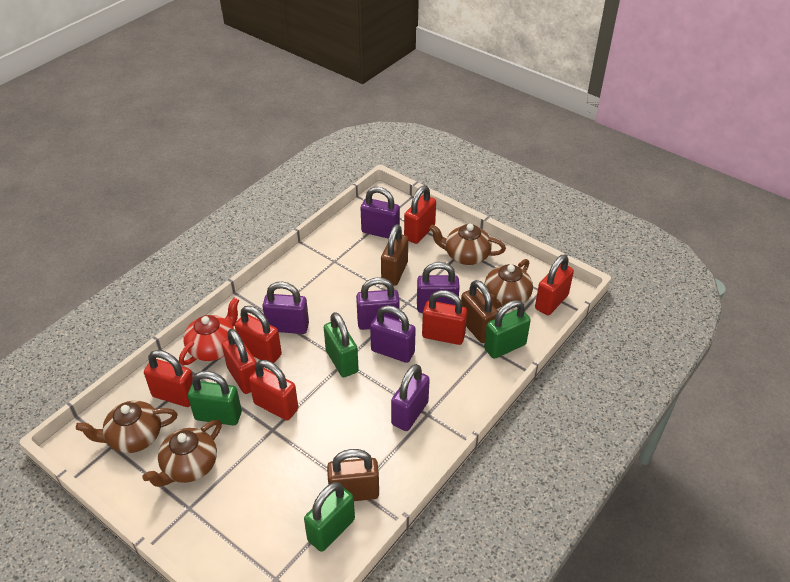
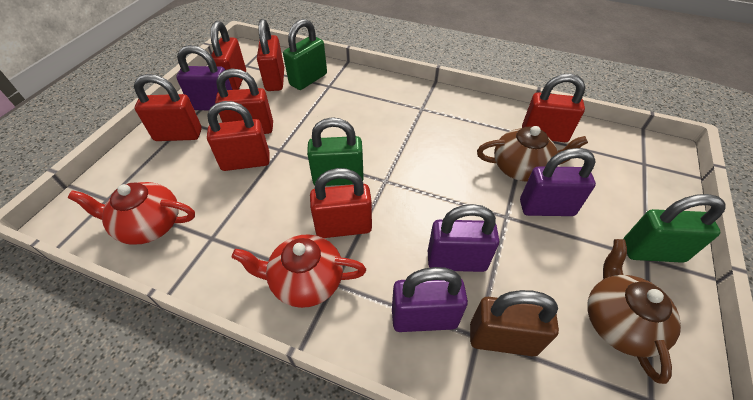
brown padlock: 3 -> 1
brown teapot: 4 -> 2
green padlock: 4 -> 3
purple padlock: 6 -> 4
red teapot: 1 -> 2

